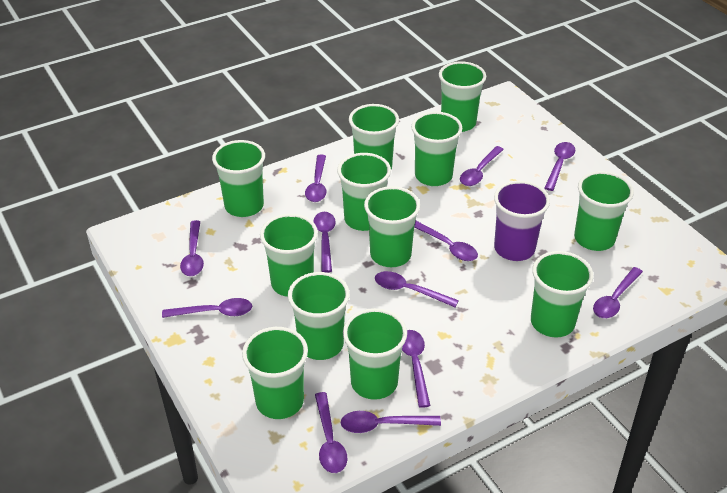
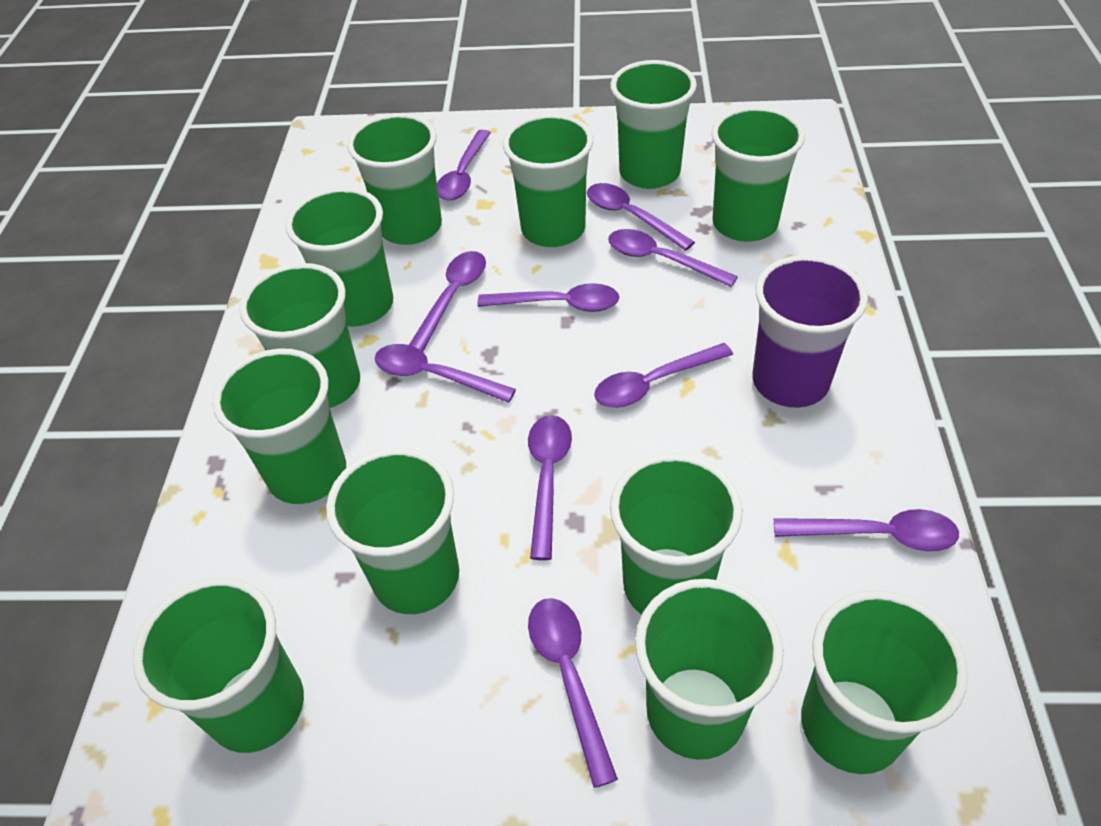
purple spoon: 12 -> 10

